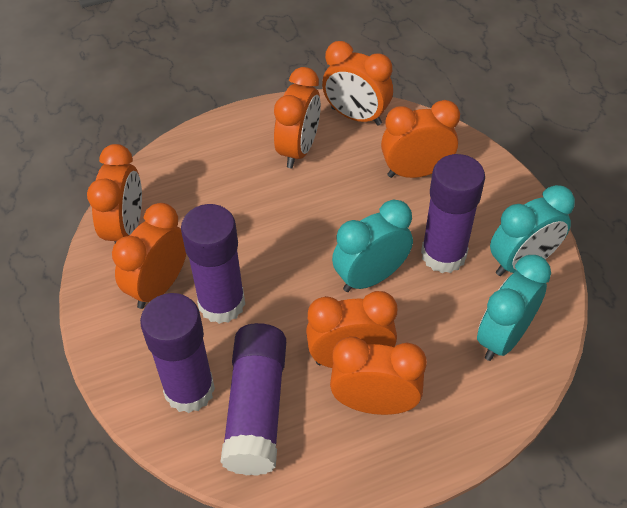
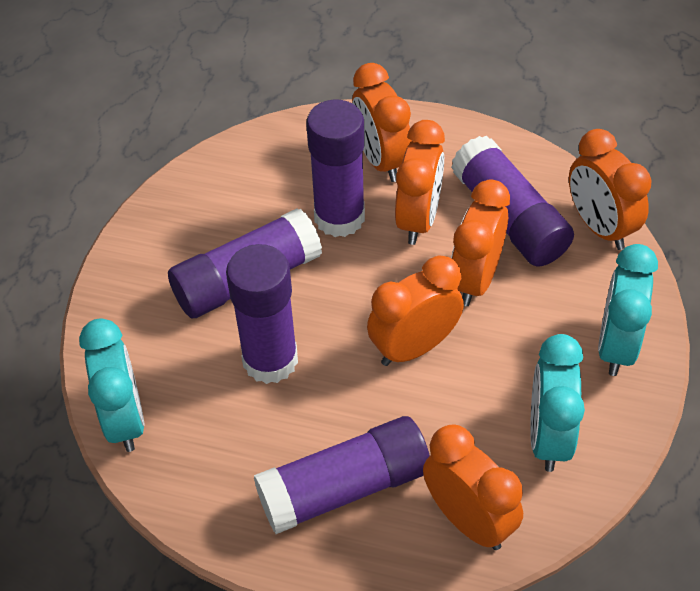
orange clock: 7 -> 6
purple glue stick: 4 -> 5

